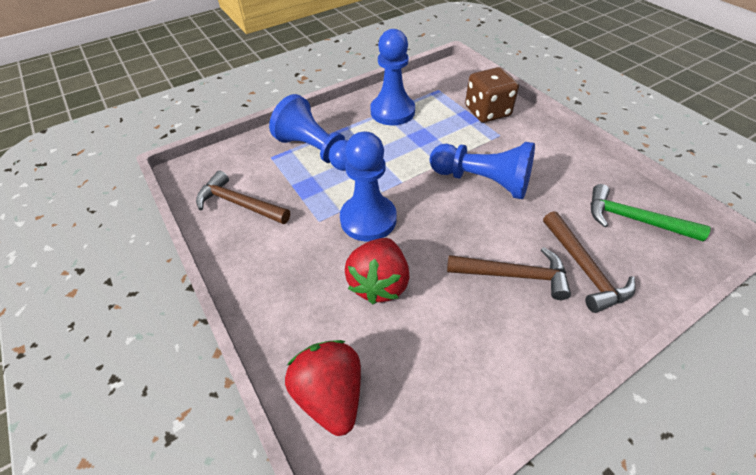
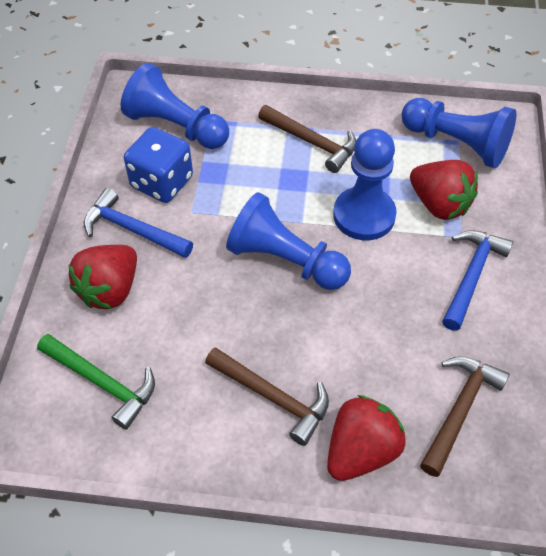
blue dice: 0 -> 1
blue hammer: 0 -> 2
brown dice: 1 -> 0
red strawberry: 2 -> 3

